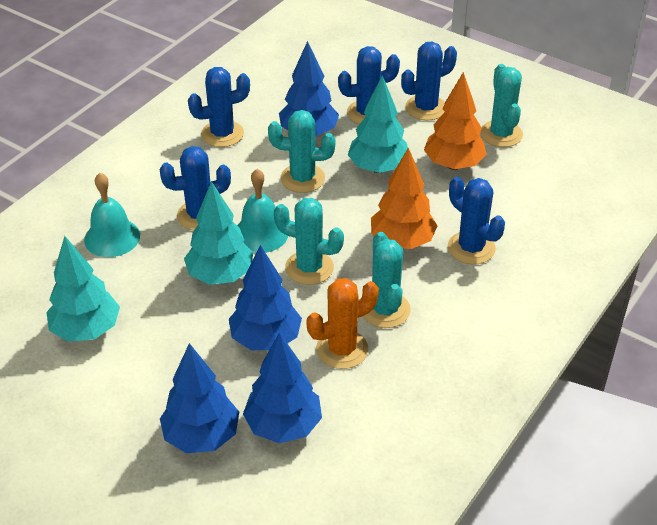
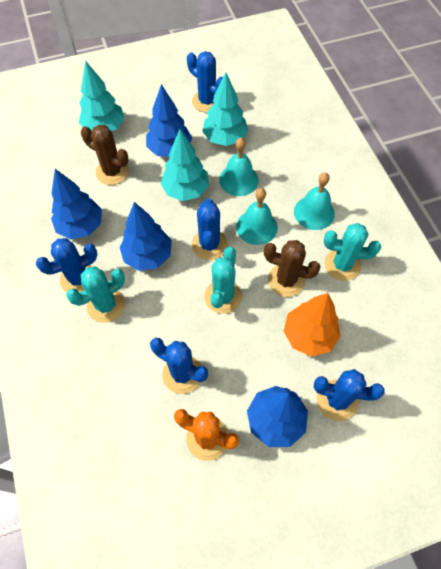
brown cactus: 0 -> 2
orange tree: 2 -> 1
turquoise bell: 2 -> 3
turquoise cactus: 4 -> 3

